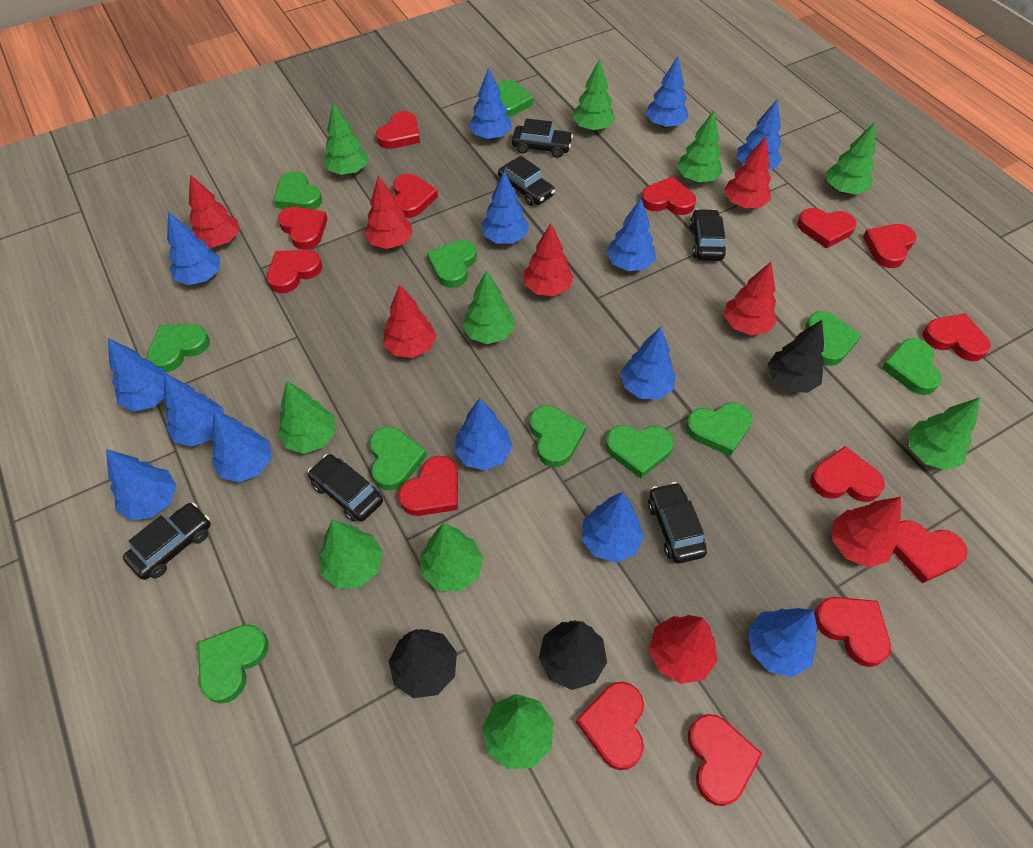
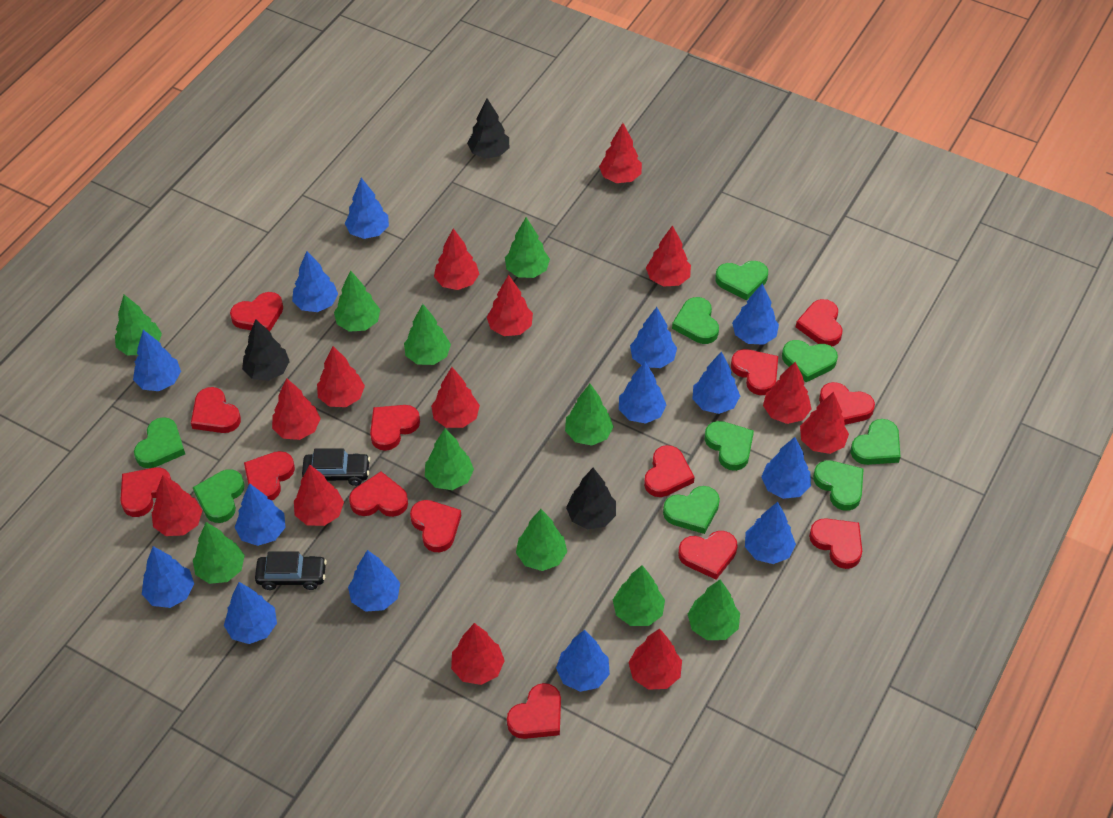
black car: 6 -> 2
green heart: 11 -> 9
red tree: 8 -> 13

